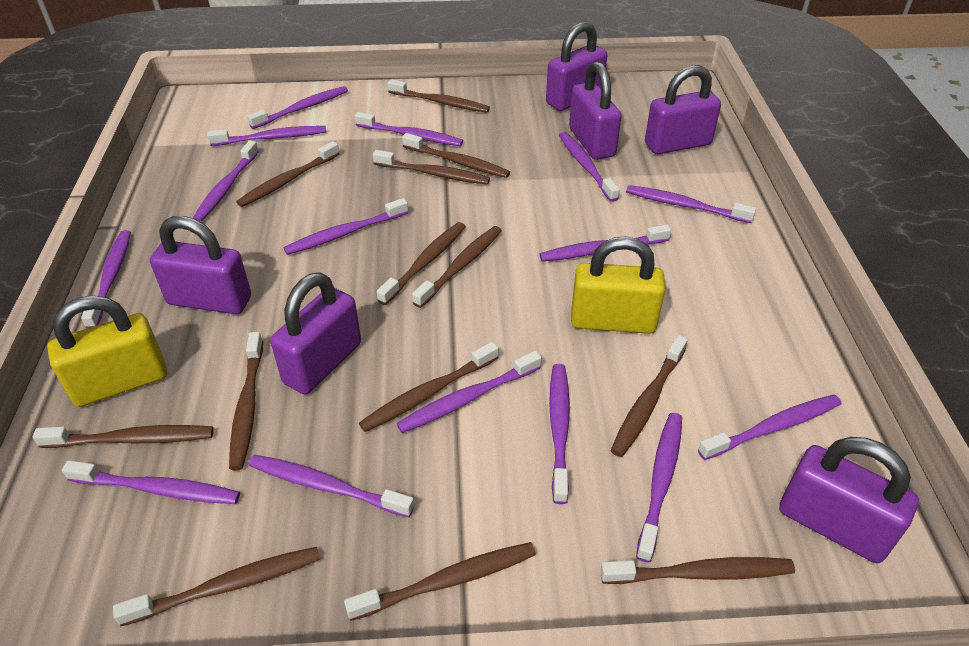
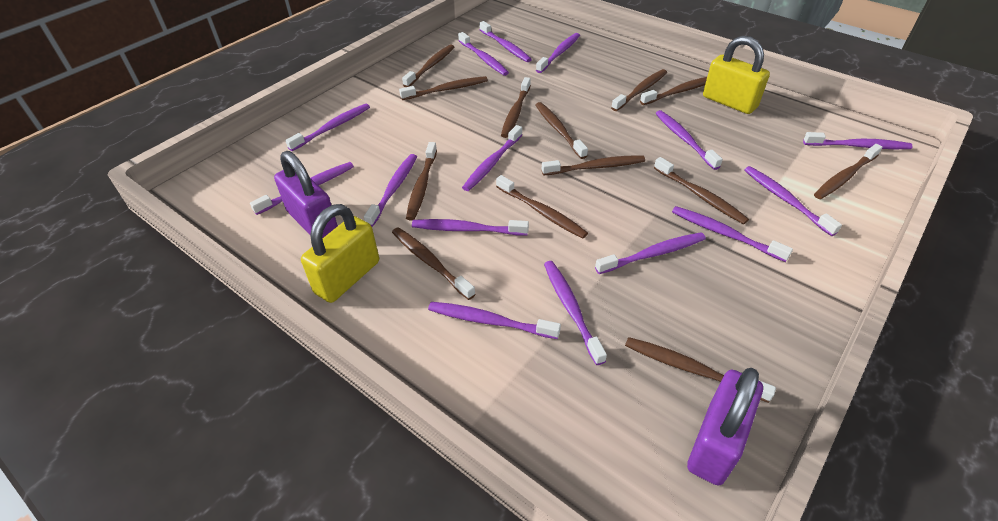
purple padlock: 6 -> 2

